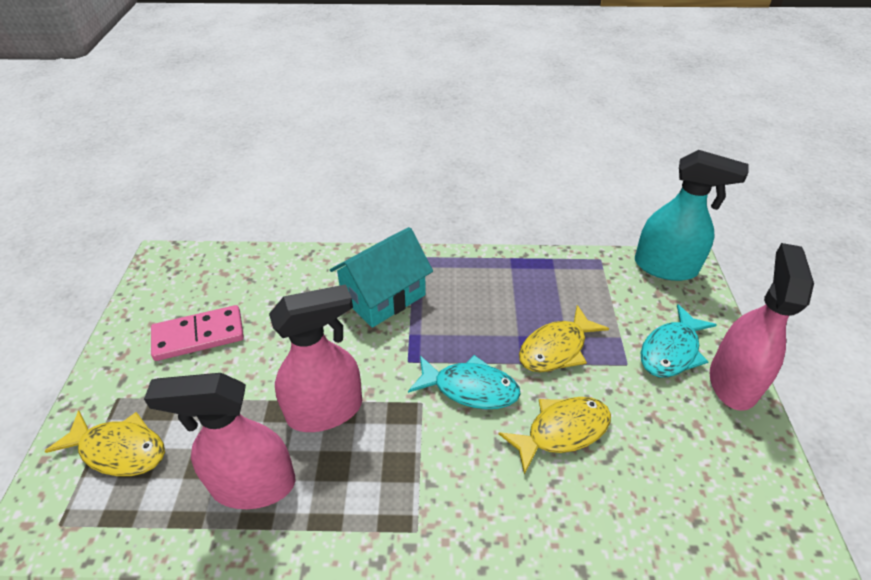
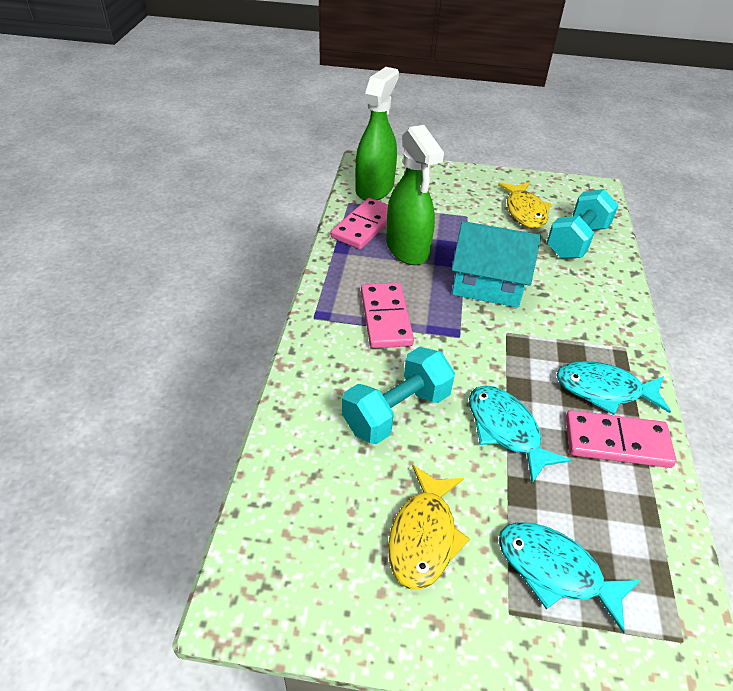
green spray bottle: 0 -> 2
pink domino: 1 -> 3
pink spray bottle: 3 -> 0
turquoise dumbbell: 0 -> 2
turquoise fish: 2 -> 3
turquoise spray bottle: 1 -> 0
yellow fish: 3 -> 2

